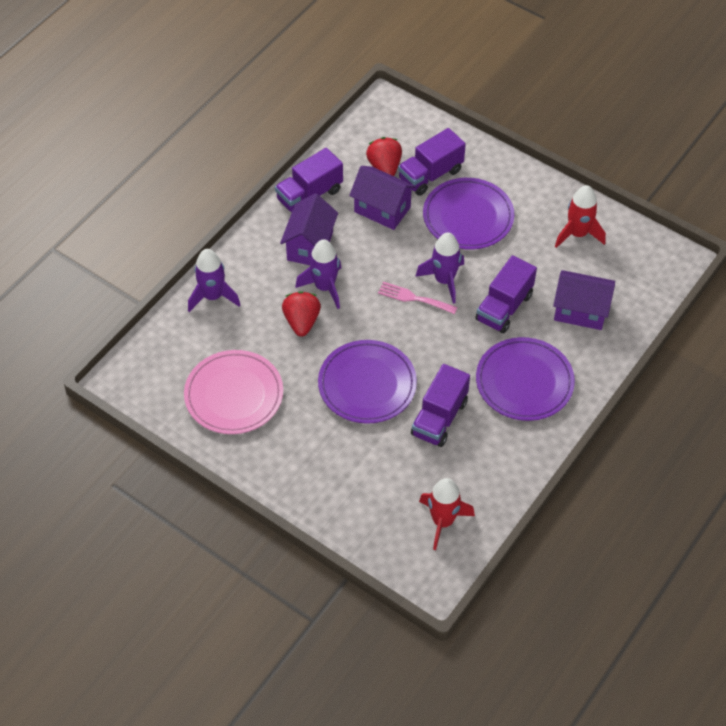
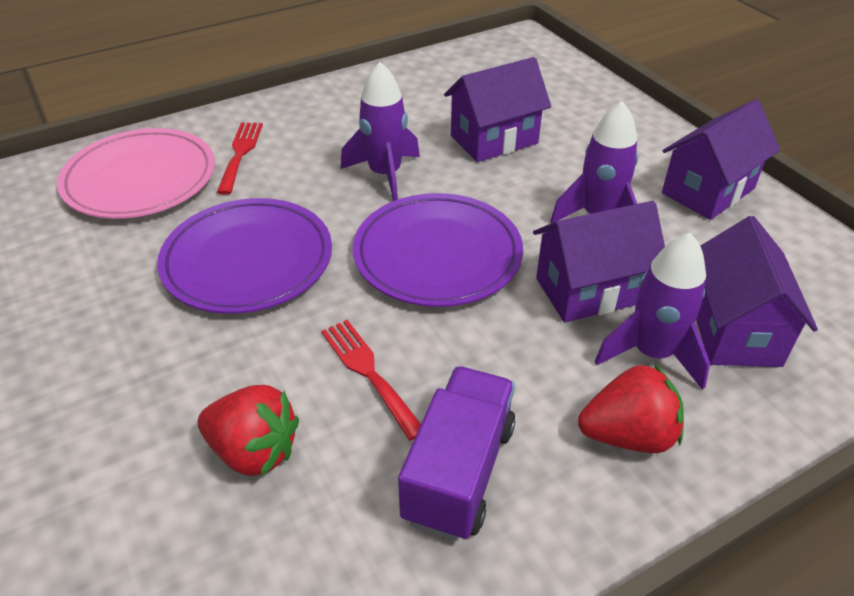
pink fork: 1 -> 0
purple house: 3 -> 4
purple plate: 3 -> 2
purple truck: 4 -> 1
red fork: 0 -> 2
red rocket: 2 -> 0

